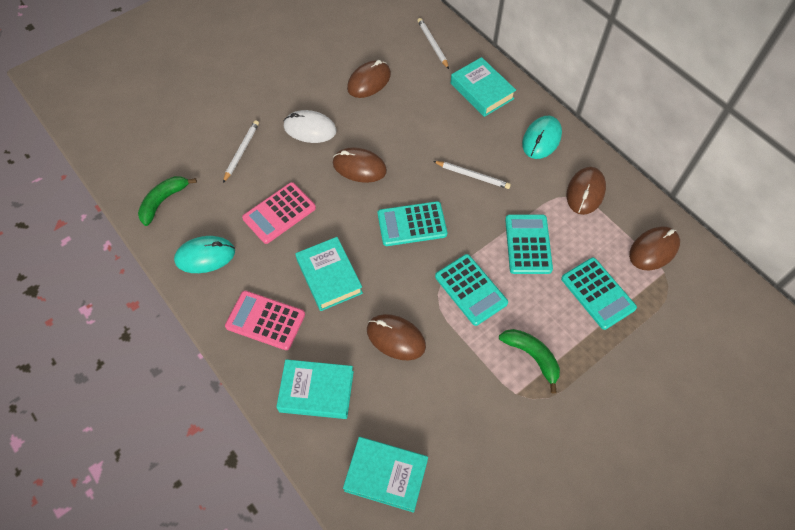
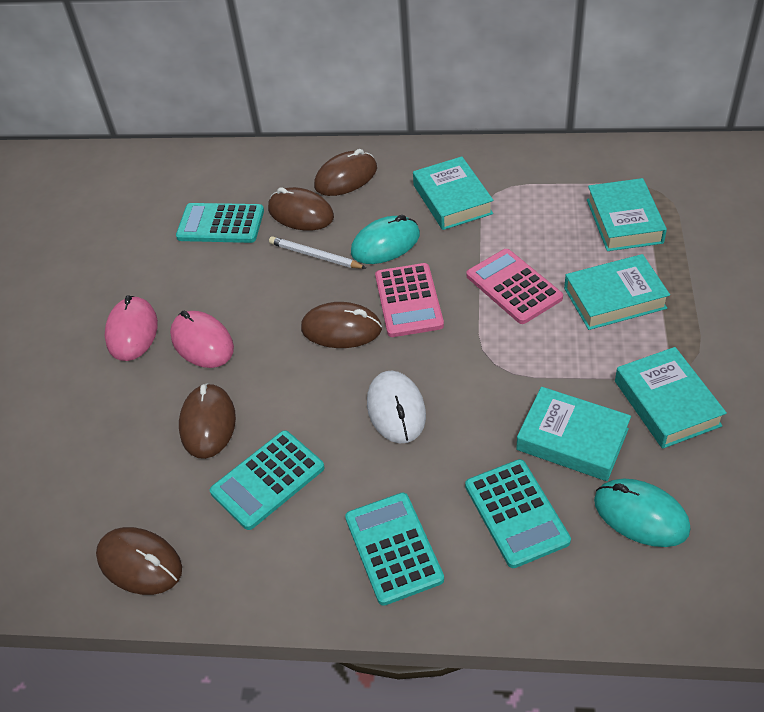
green banana: 2 -> 0
pink mouse: 0 -> 2
turquoise book: 4 -> 5
white pencil: 3 -> 1

